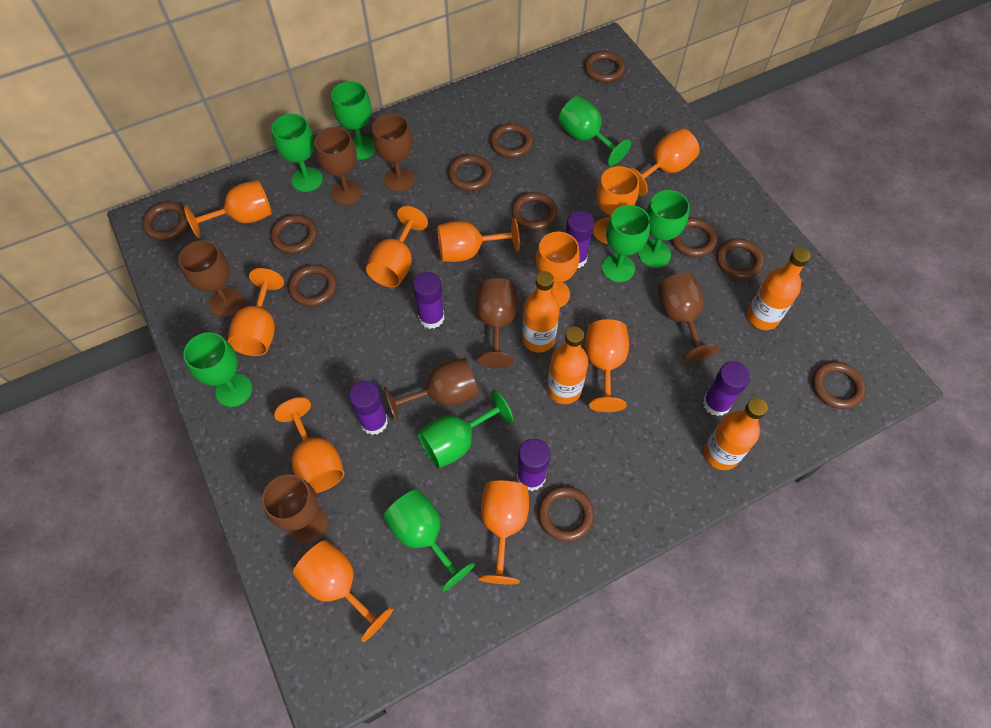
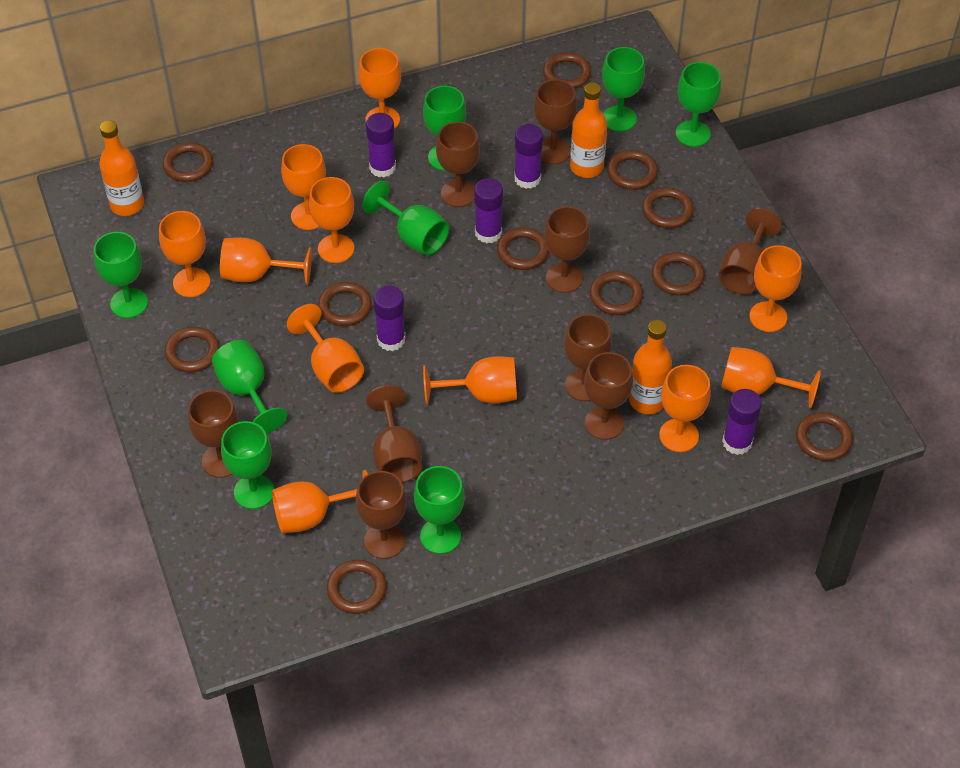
brown goblet: 7 -> 9
orange bottle: 4 -> 3

